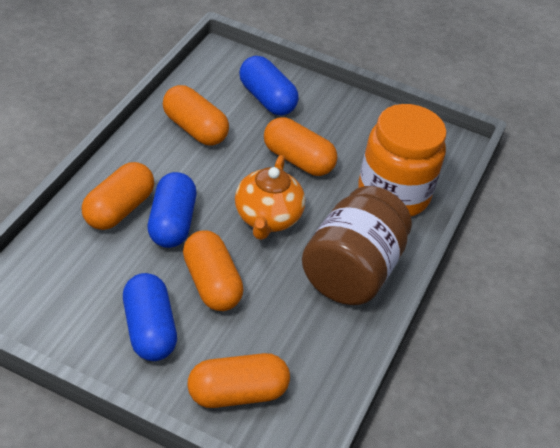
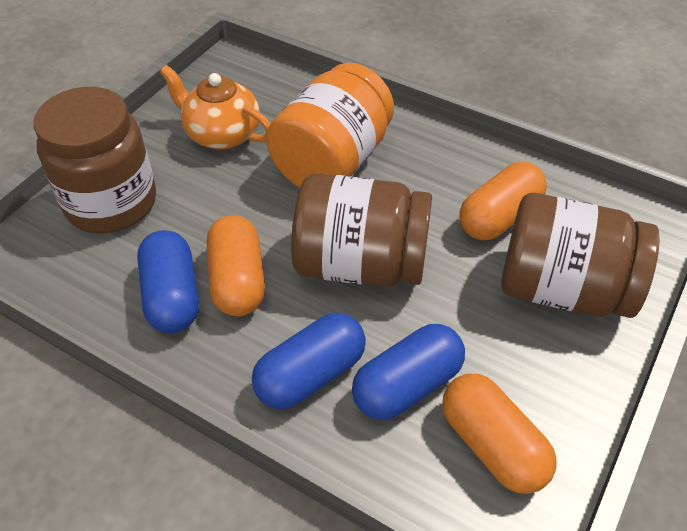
brown jar: 1 -> 3
orange capsule: 5 -> 3

